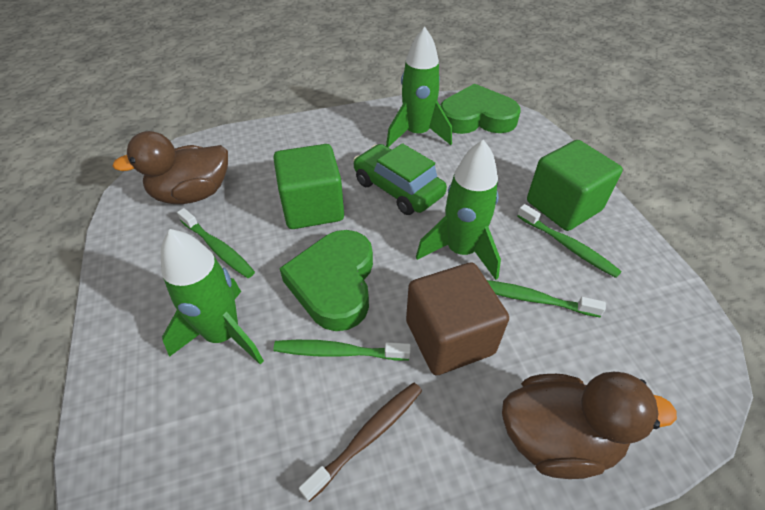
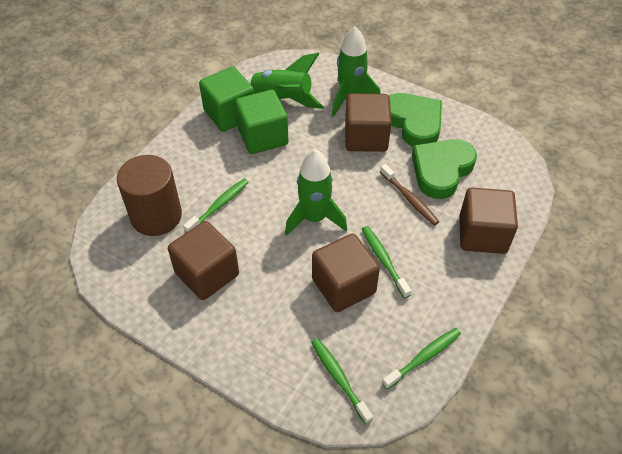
brown cube: 1 -> 4
brown cylinder: 0 -> 1
brown duck: 2 -> 0
green car: 1 -> 0

